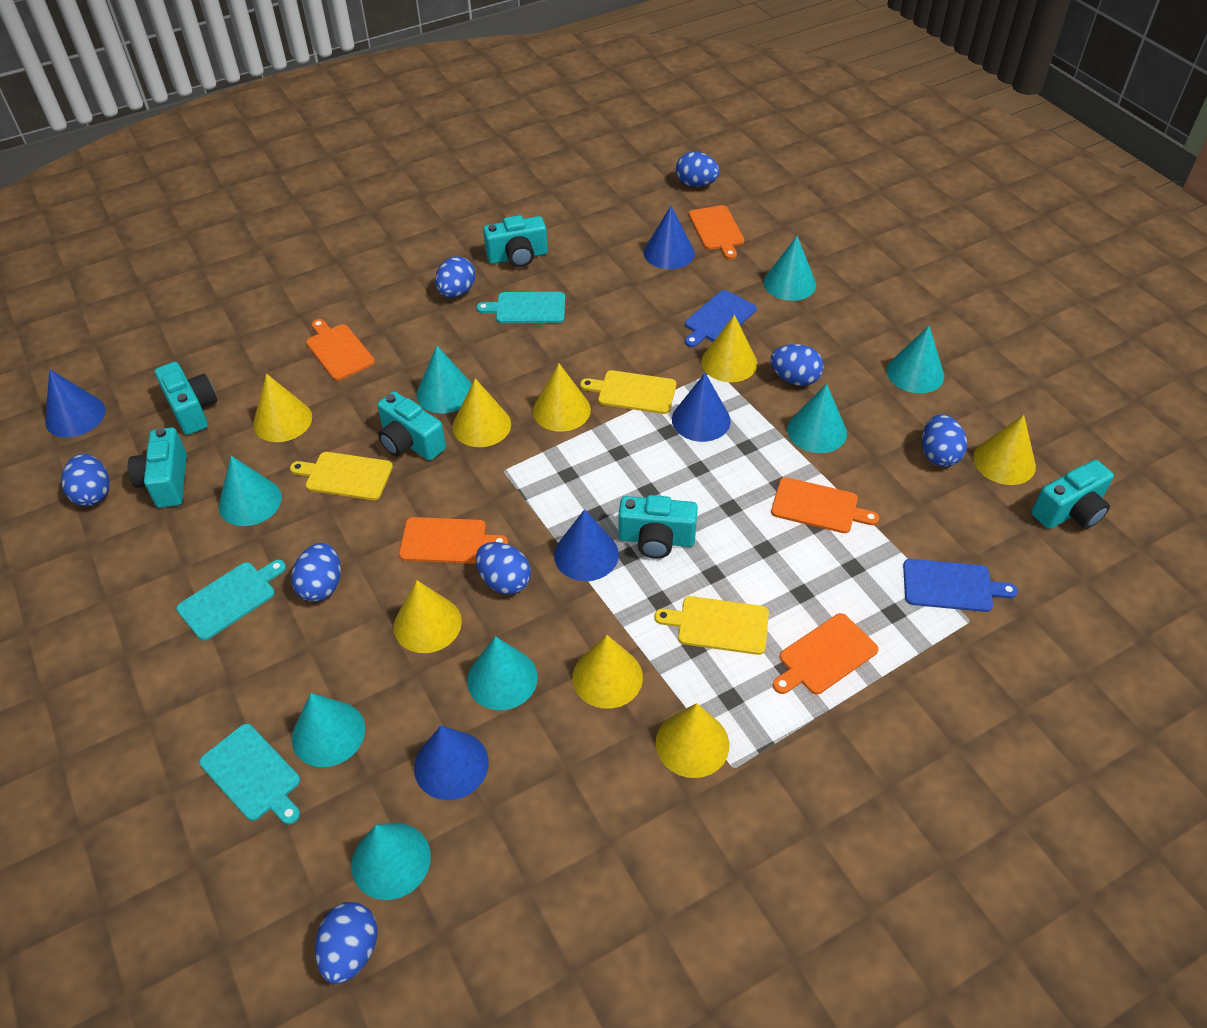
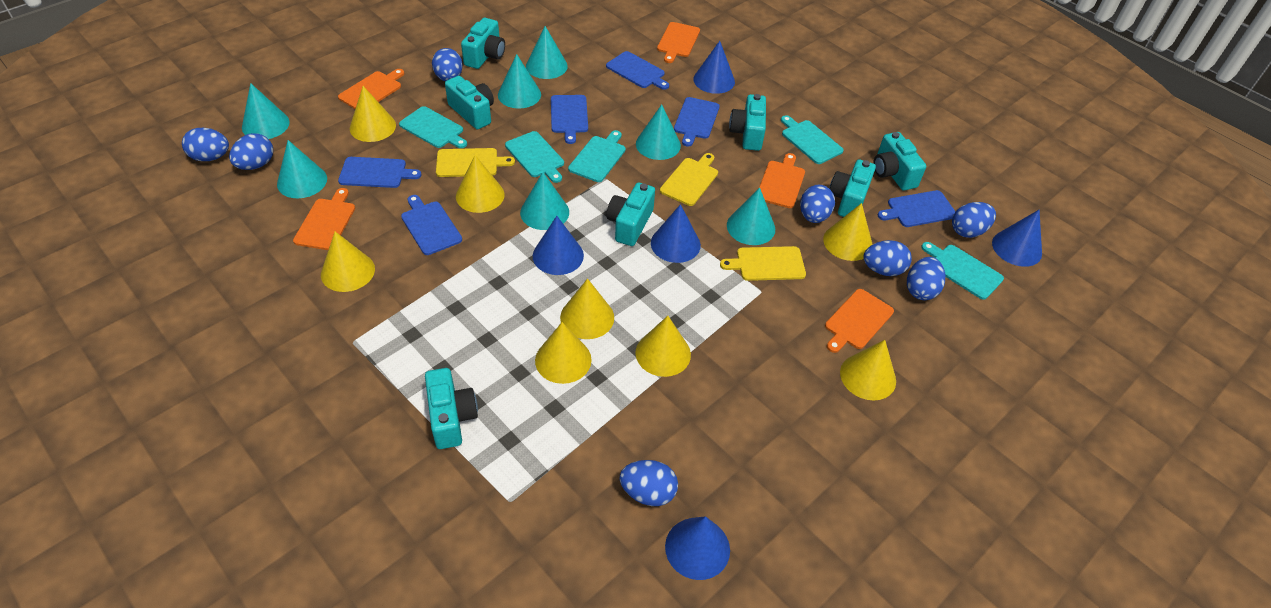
blue cutting board: 2 -> 6
turquoise camera: 6 -> 7
turquoise cone: 8 -> 7
turquoise cutting board: 3 -> 5

